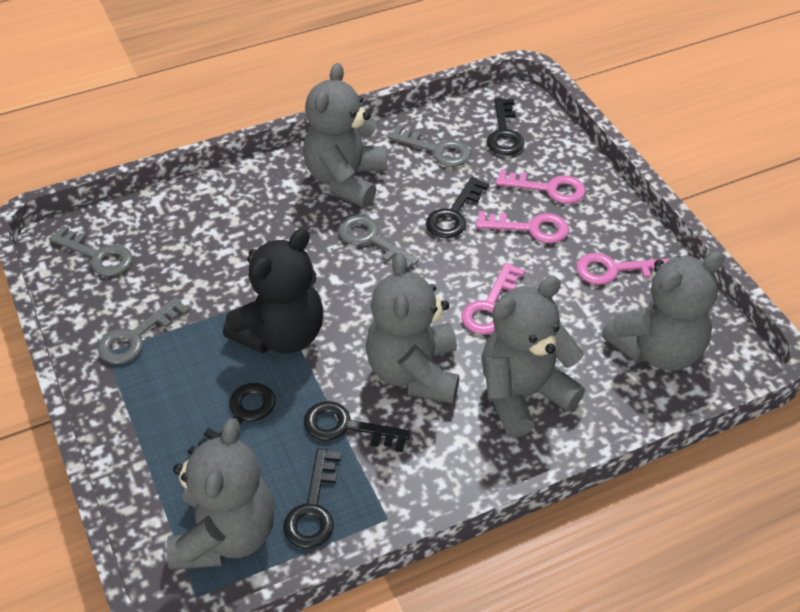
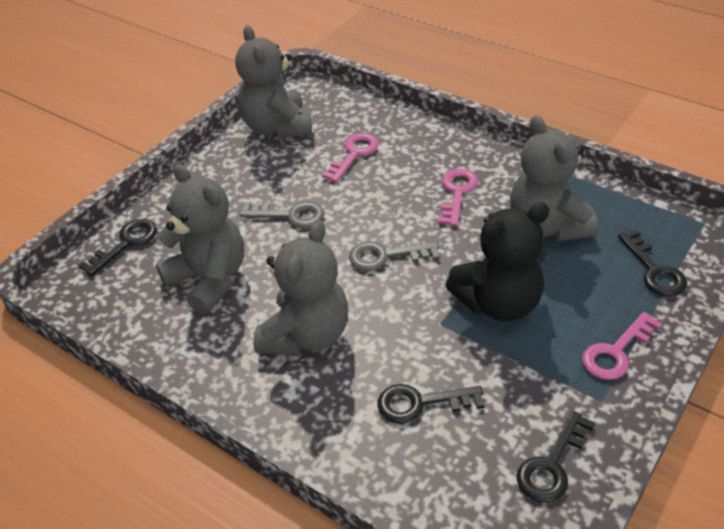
black key: 5 -> 4
grey key: 4 -> 2
grey teddy bear: 5 -> 4
pink key: 4 -> 3

